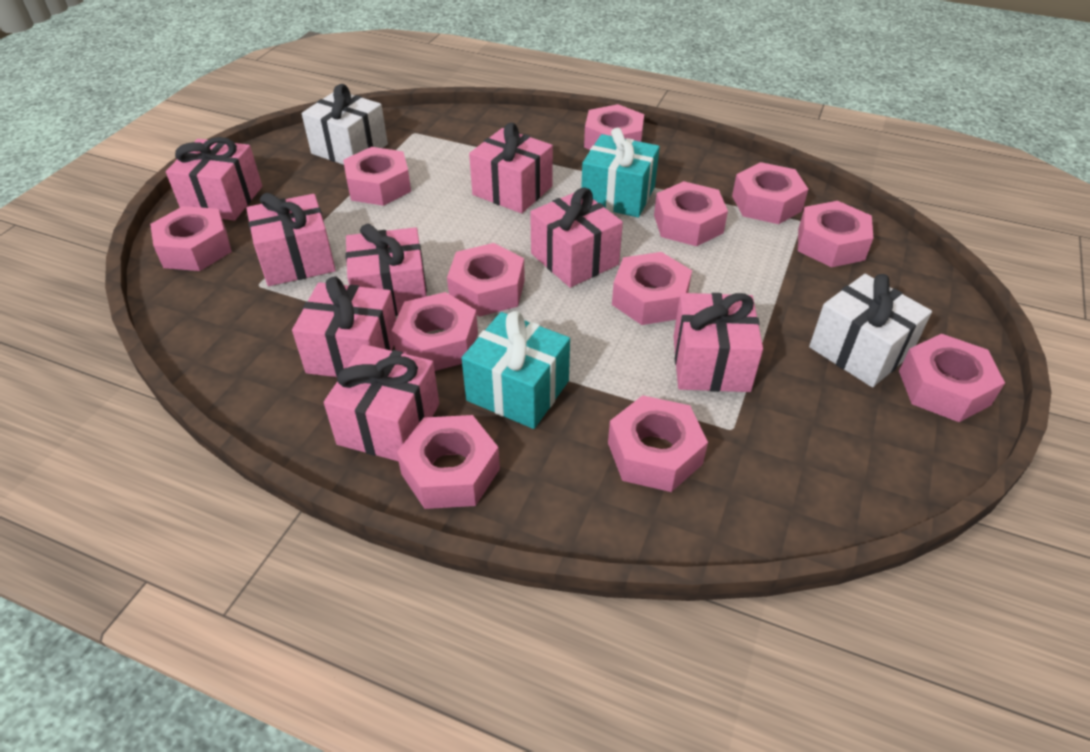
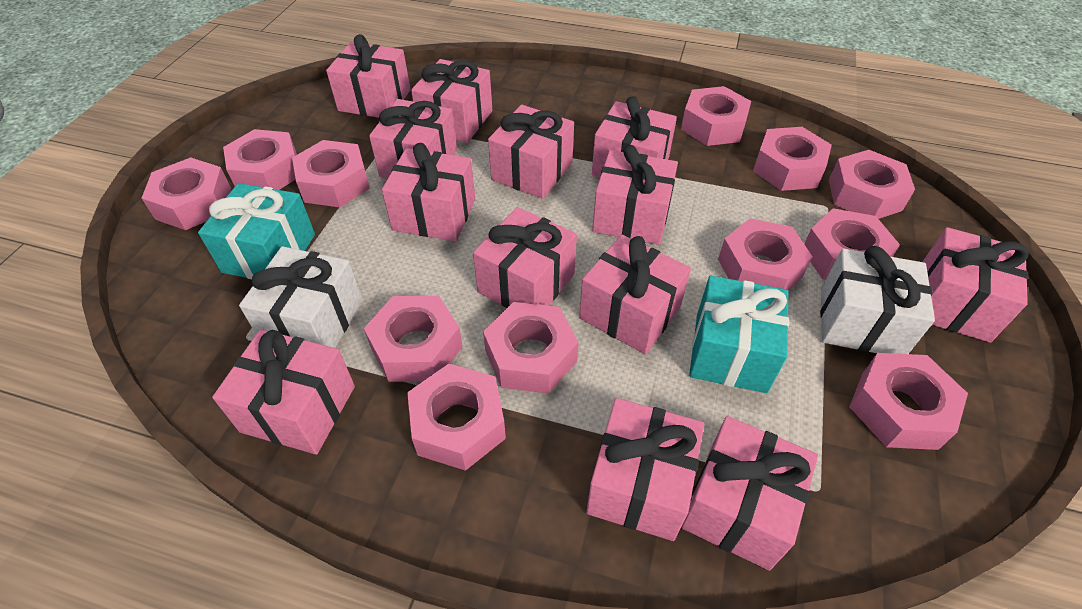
pink gift: 8 -> 13

